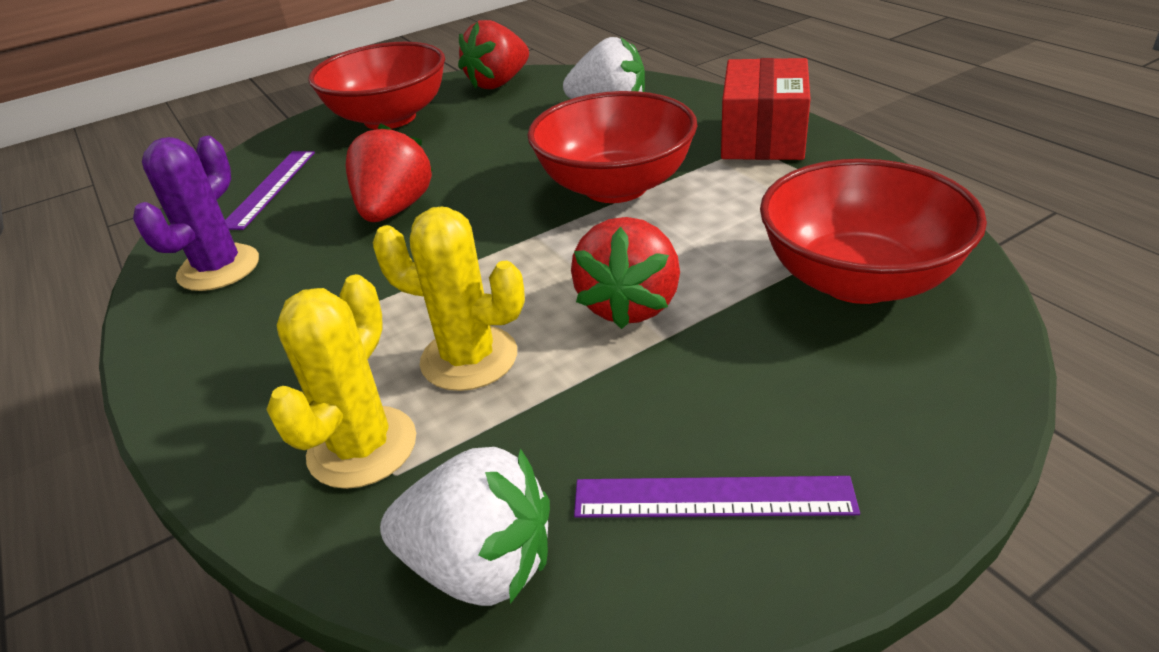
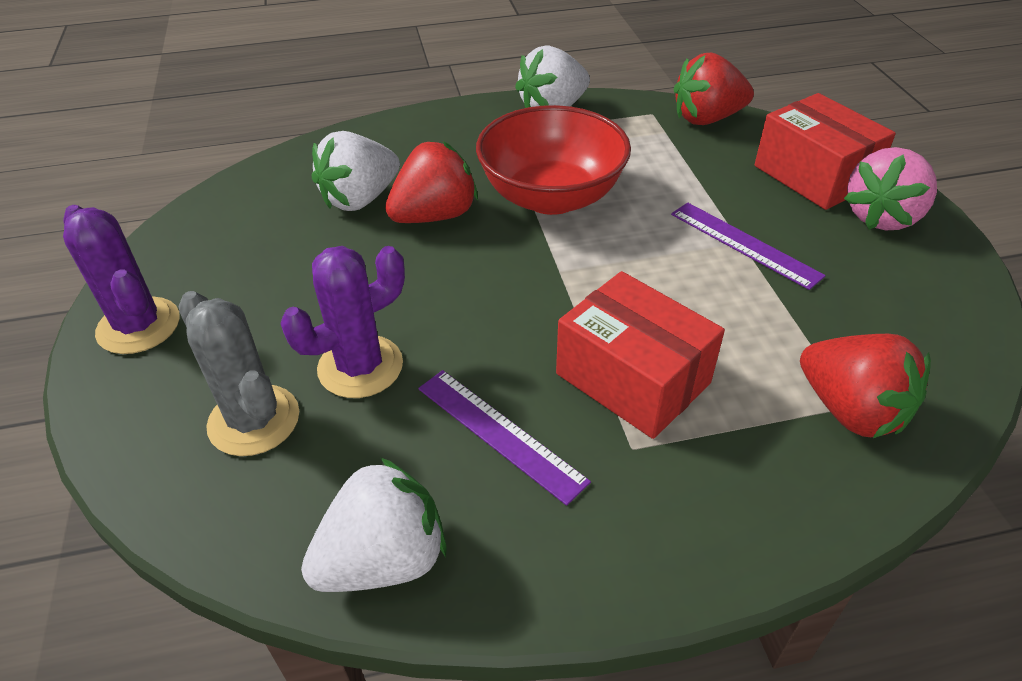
grey cactus: 0 -> 1
pink strawberry: 0 -> 1
purple cactus: 1 -> 2
red bowl: 3 -> 1
red box: 1 -> 2
white strawberry: 2 -> 3
yellow cactus: 2 -> 0

